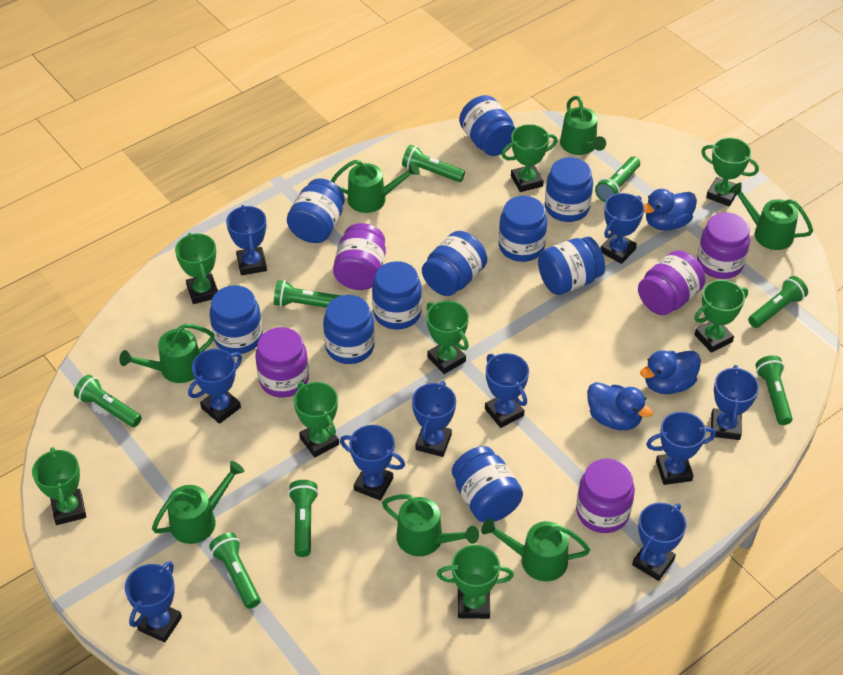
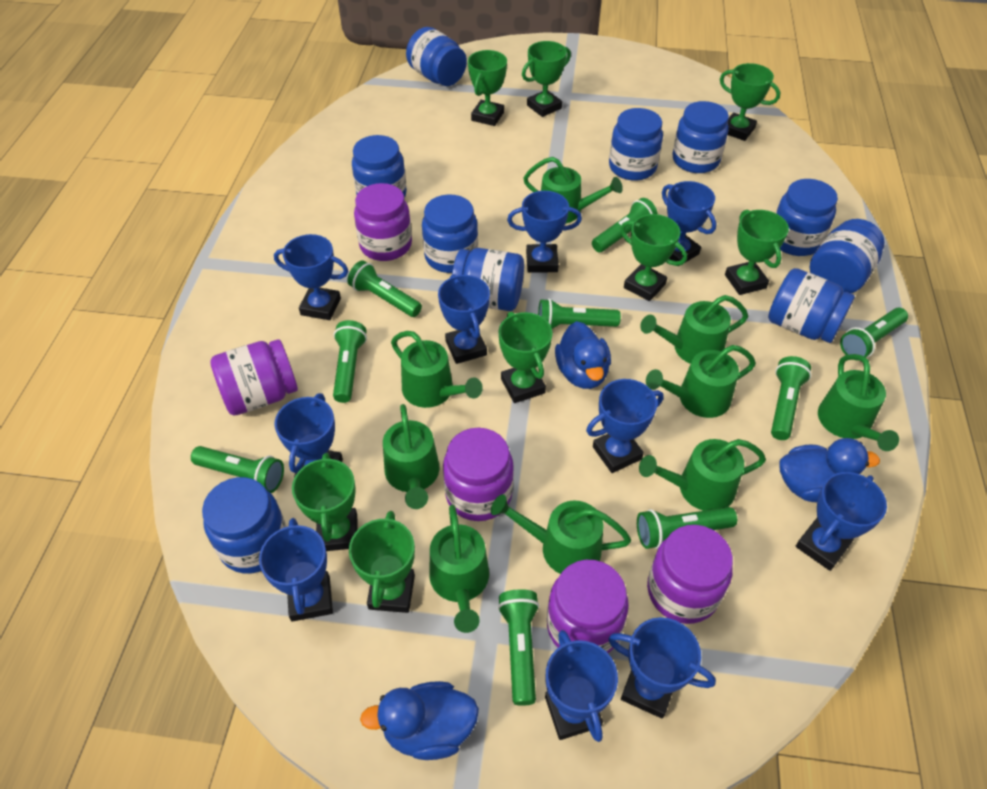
green flashlight: 8 -> 9
green watering can: 7 -> 9

